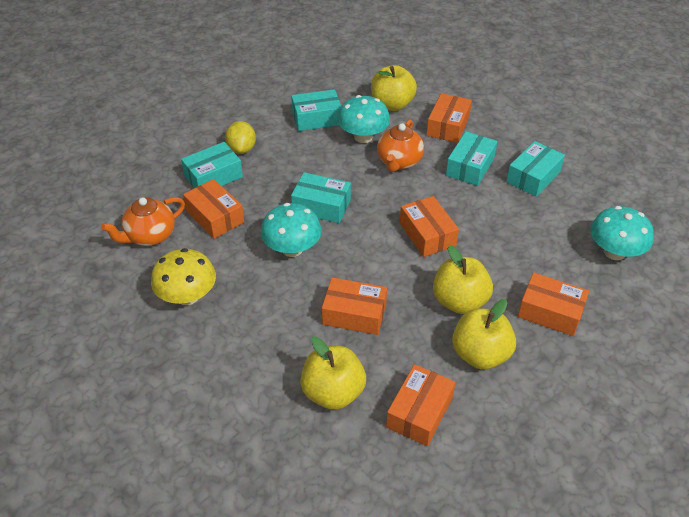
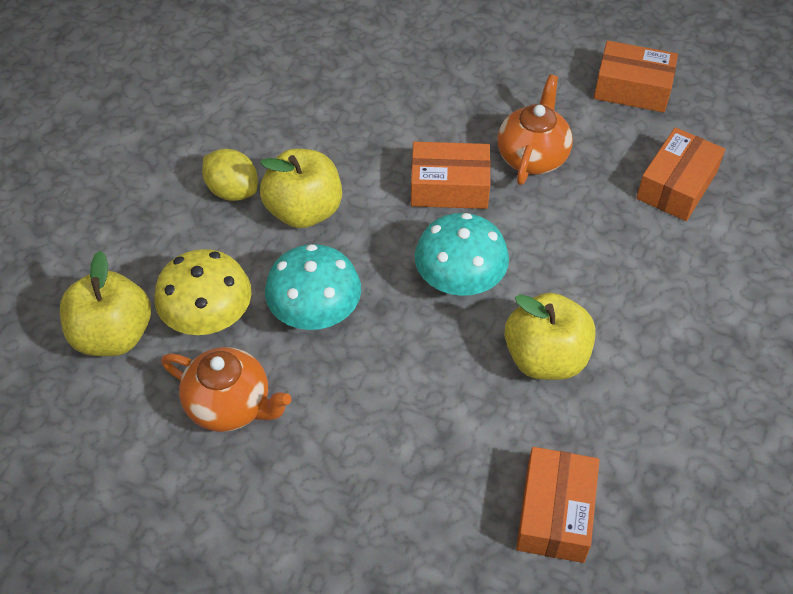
orange box: 6 -> 4
turquoise box: 5 -> 0
turquoise mushroom: 3 -> 2
yellow apple: 4 -> 3

